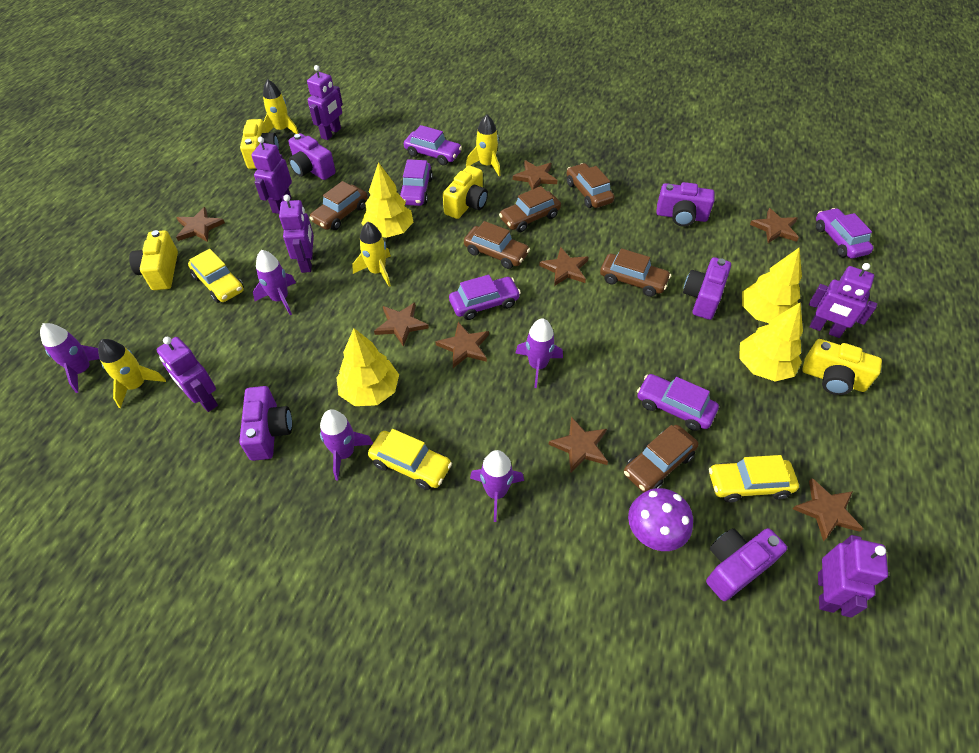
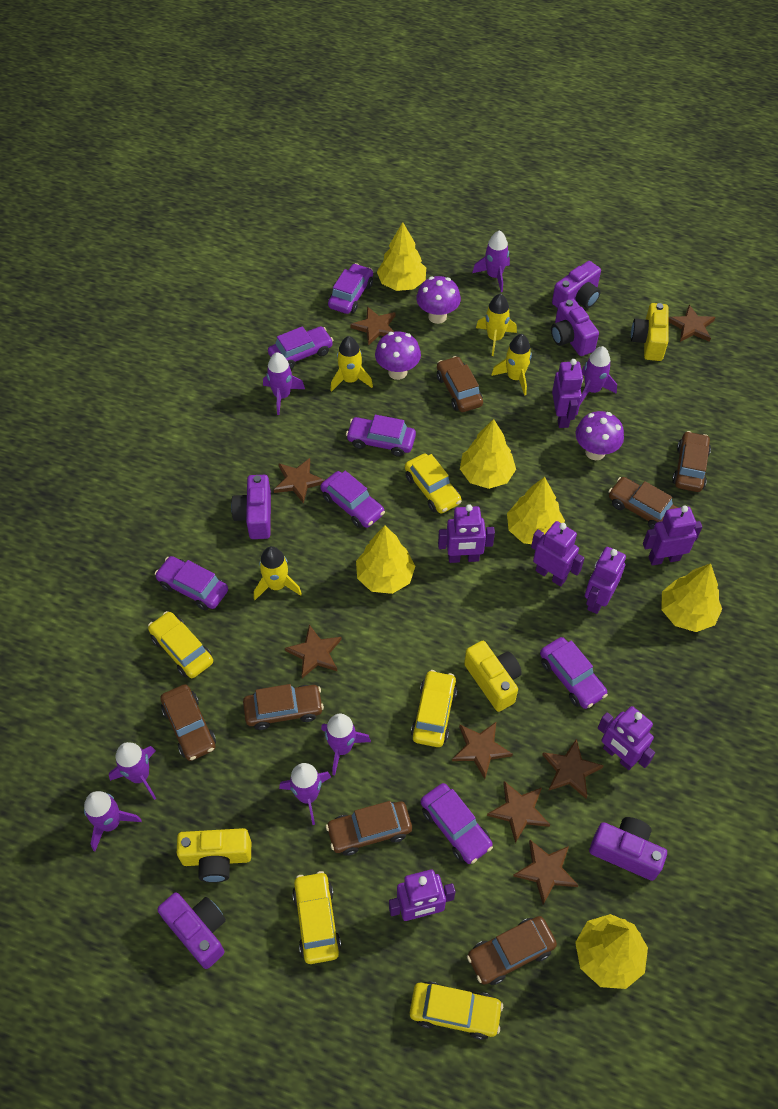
brown car: 6 -> 7
purple car: 5 -> 7
purple mushroom: 1 -> 3
purple robot: 6 -> 7
purple rocket: 5 -> 7
yellow camera: 4 -> 3
yellow car: 3 -> 5
yellow tree: 4 -> 6

